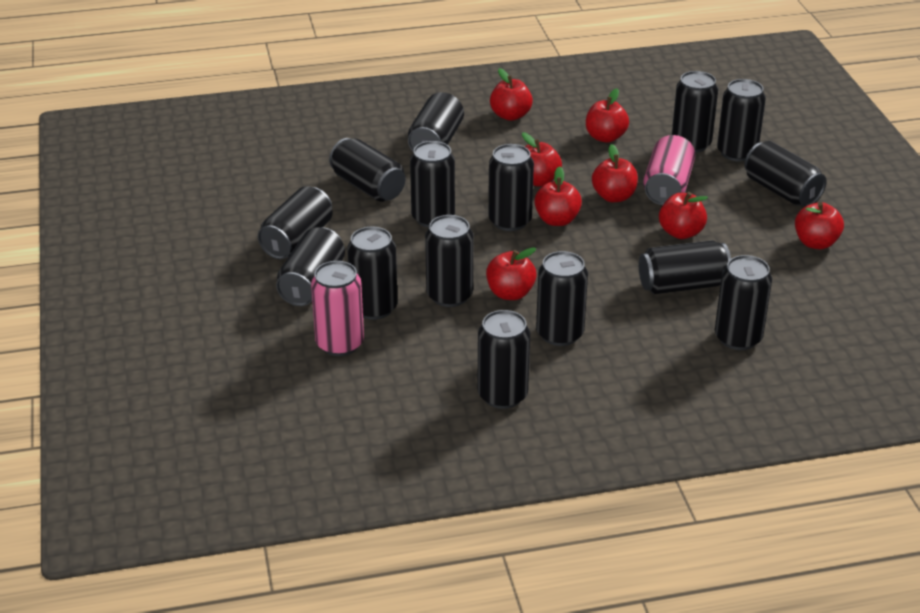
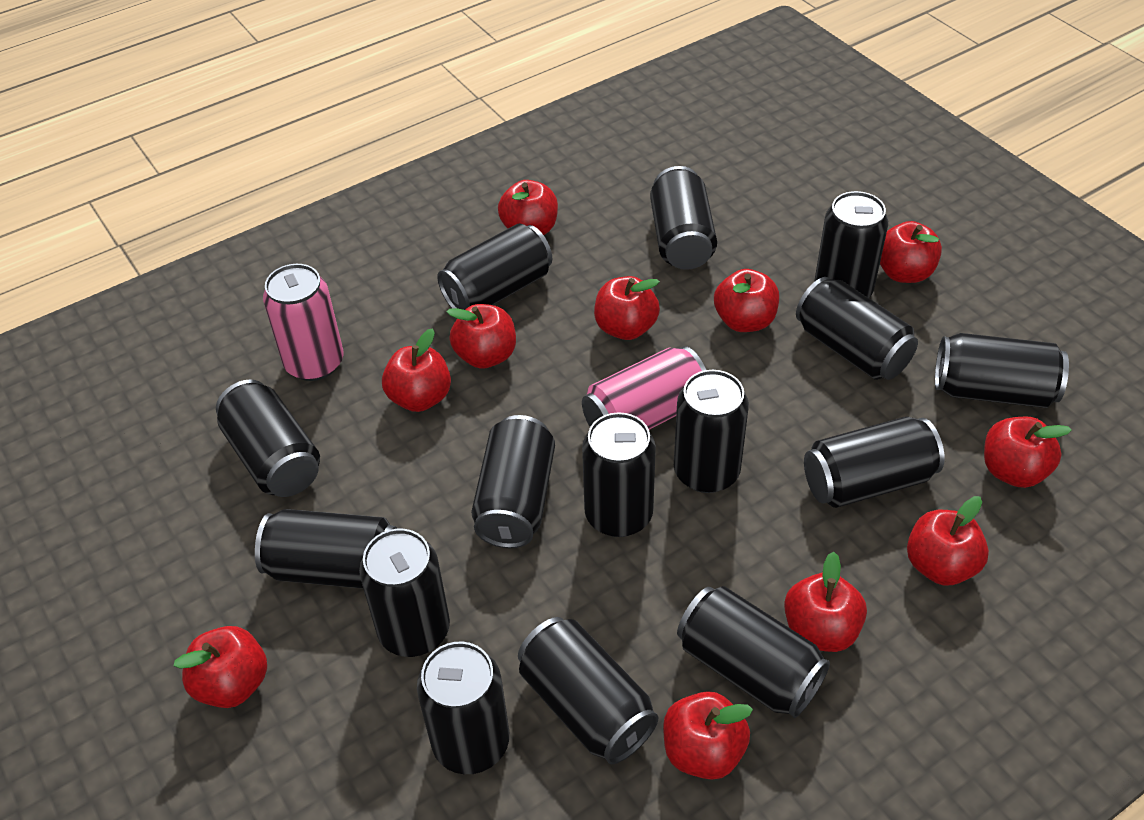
red apple: 8 -> 11

